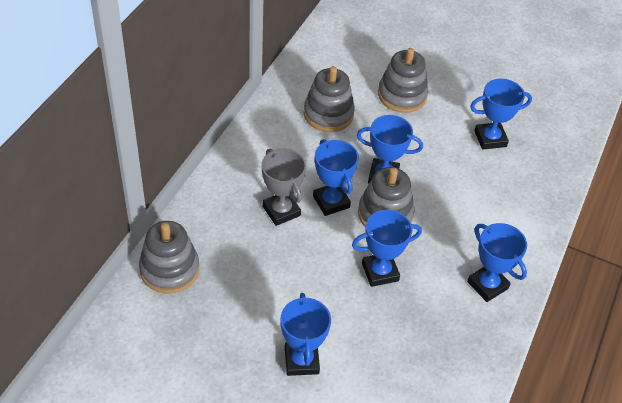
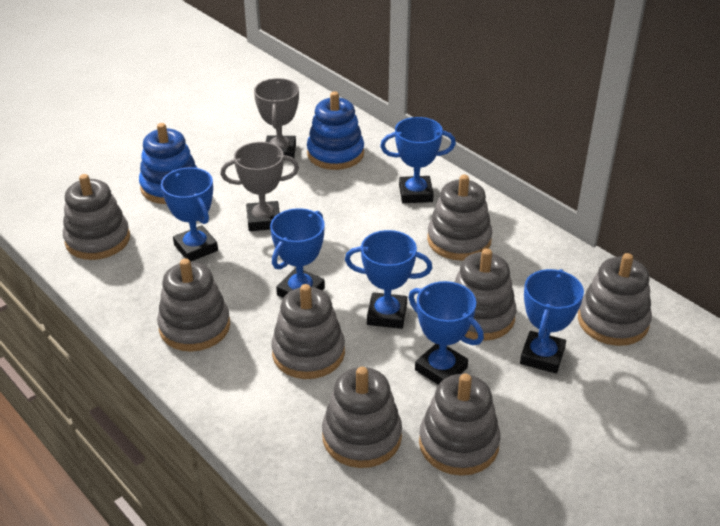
blue stacking toy: 0 -> 2
grey stacking toy: 4 -> 8
grey trophy: 1 -> 2

